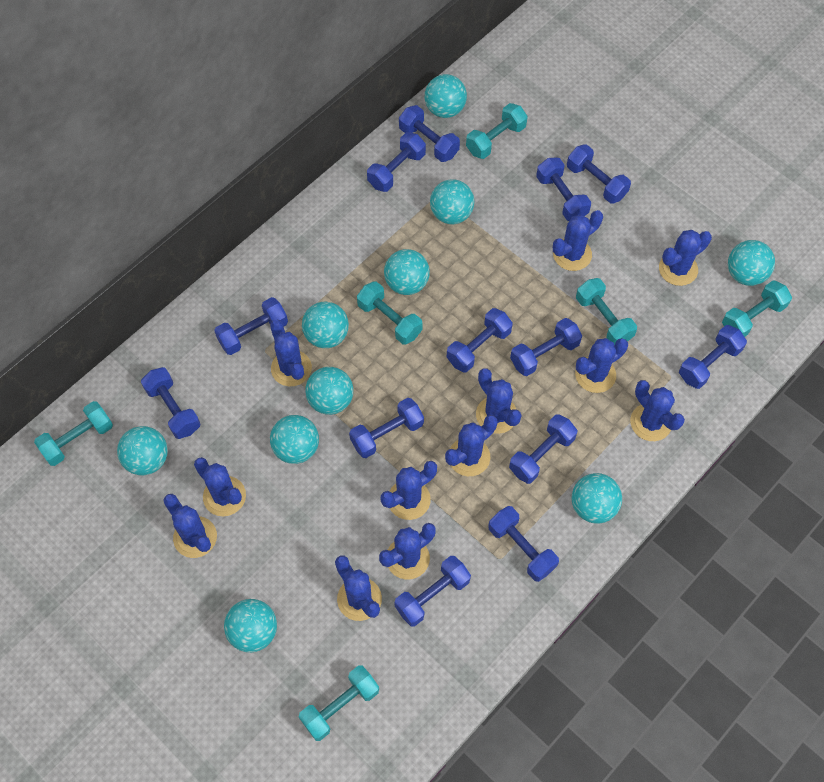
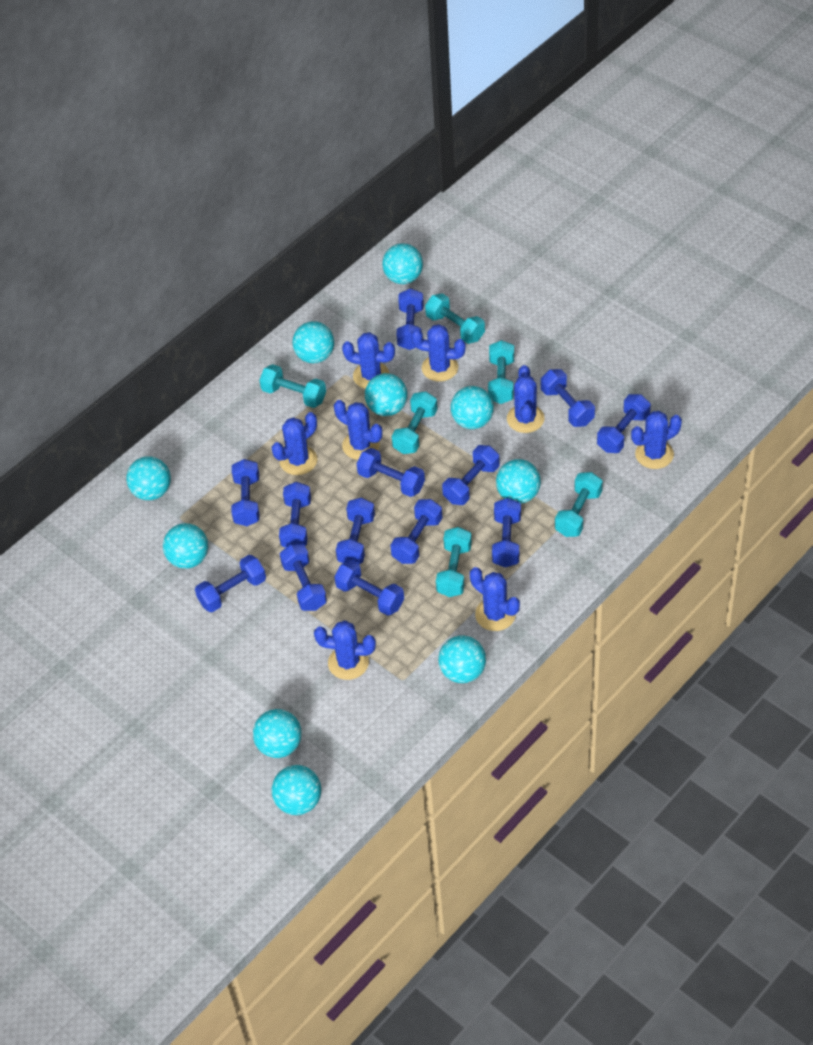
blue cactus: 12 -> 8

